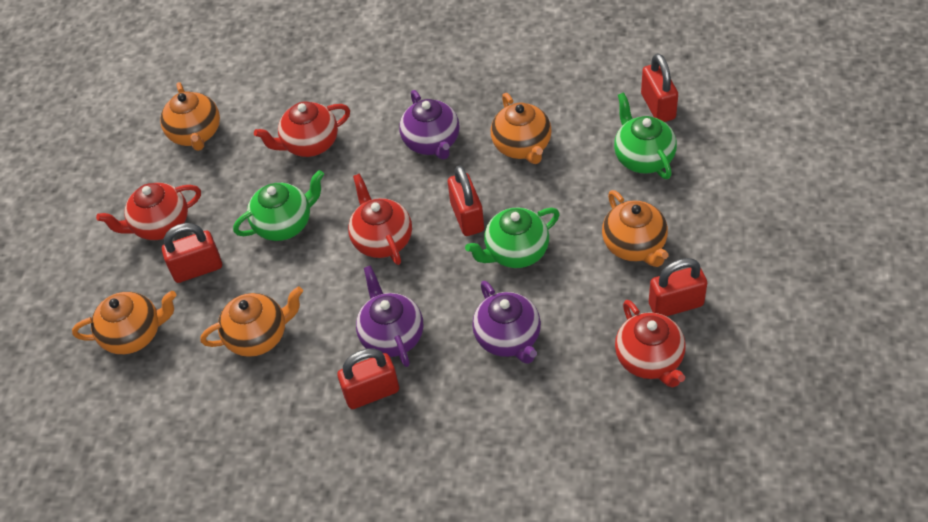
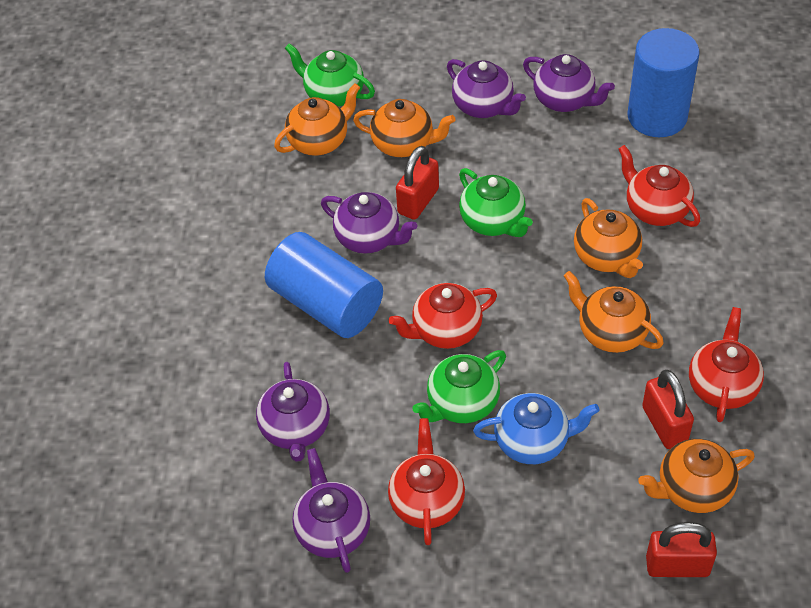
blue cylinder: 0 -> 2
blue teapot: 0 -> 1
purple teapot: 3 -> 5
red padlock: 5 -> 3

